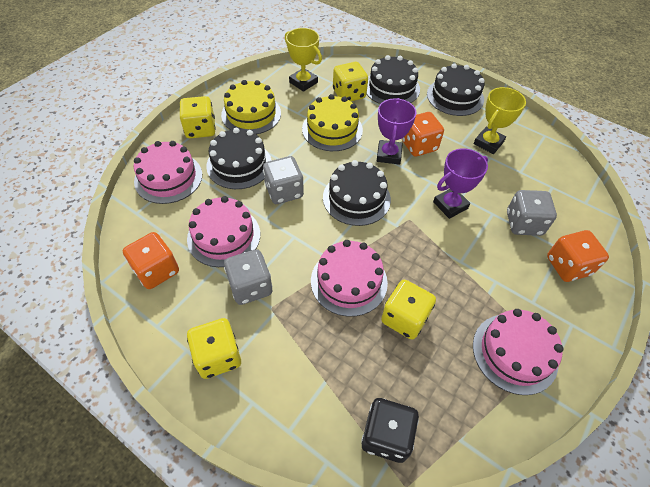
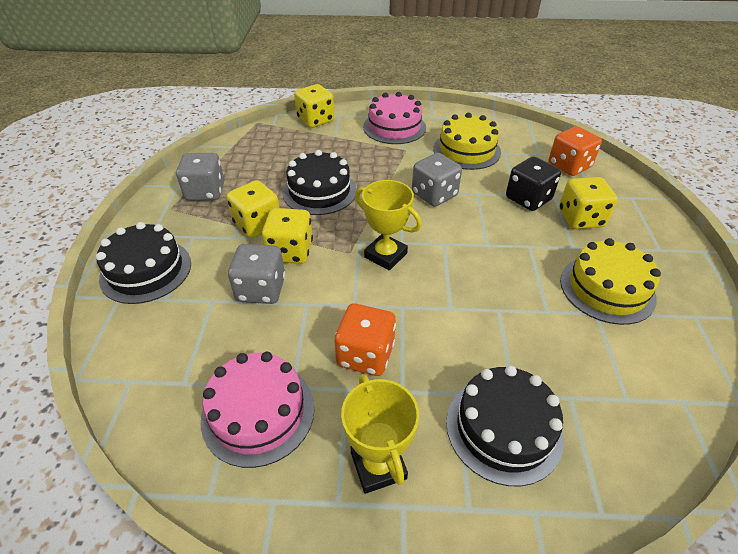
black cake: 4 -> 3
orange dice: 3 -> 2
pink cake: 4 -> 2
purple trophy: 2 -> 0

